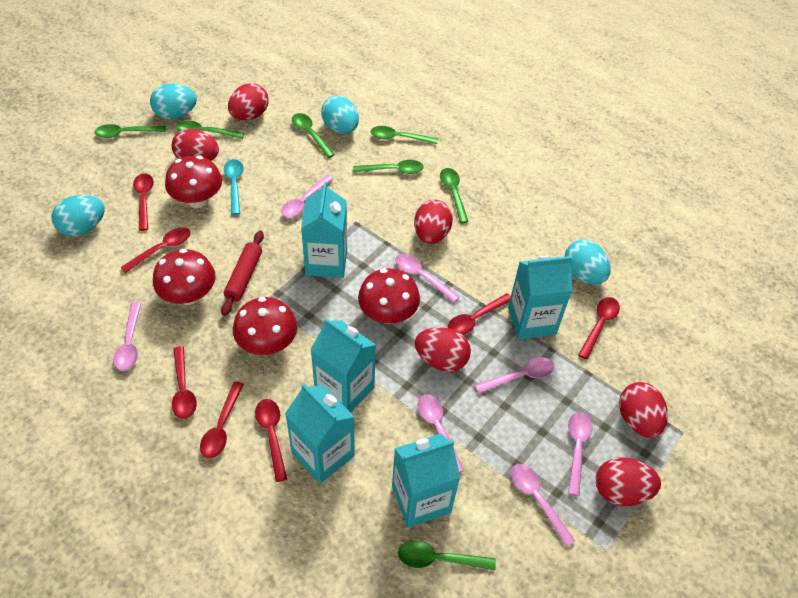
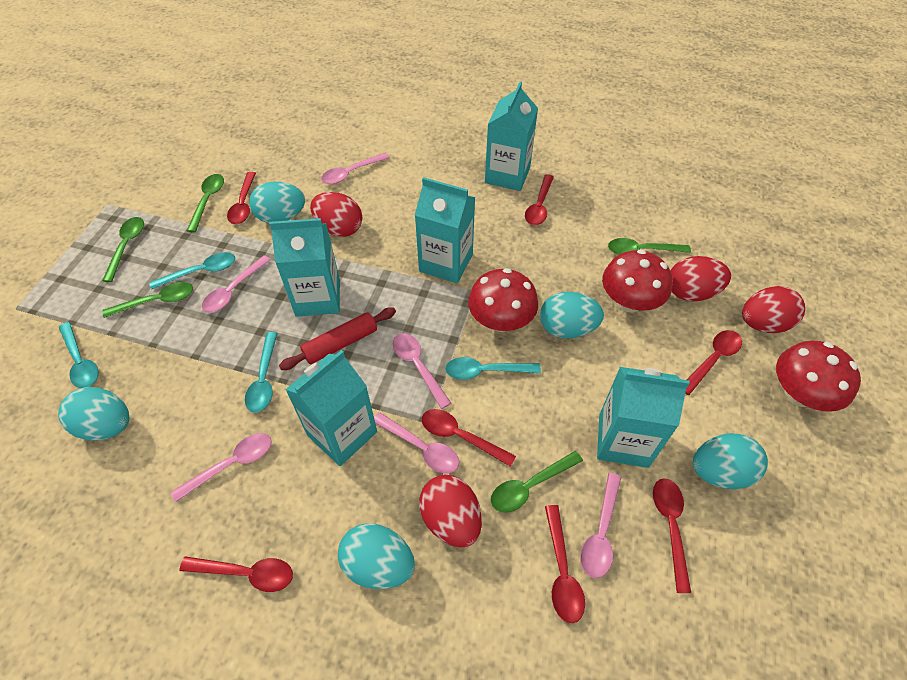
green spoon: 7 -> 5
pink spoon: 7 -> 6
red egg: 6 -> 4
red mushroom: 4 -> 3
turquoise egg: 4 -> 5
turquoise spoon: 1 -> 4

